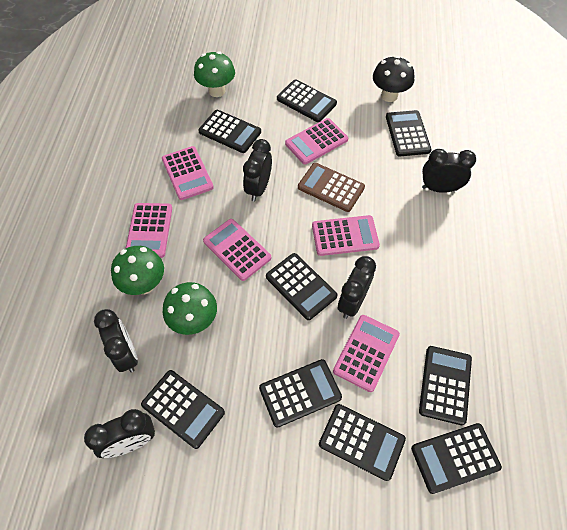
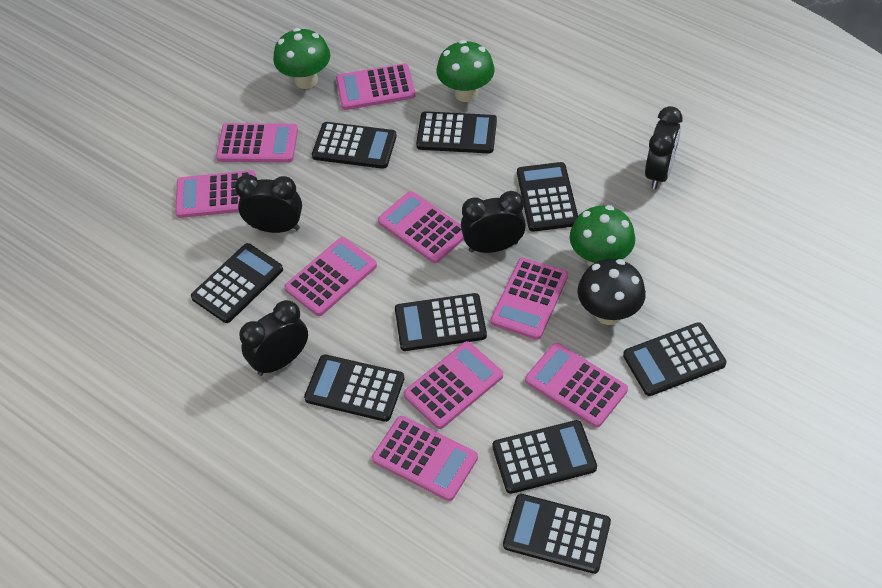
black clock: 5 -> 4
brown calculator: 1 -> 0
pink calculator: 6 -> 9

